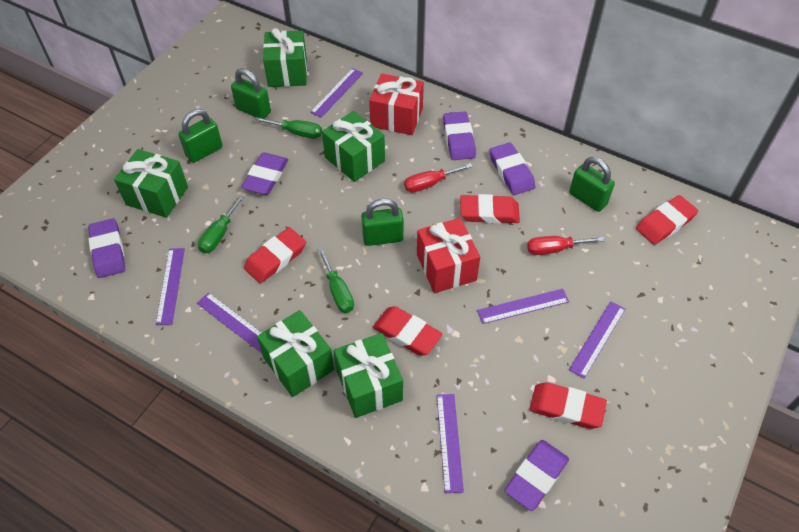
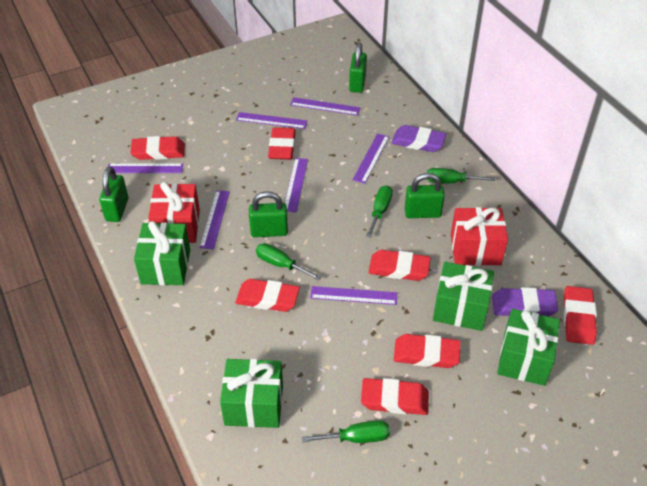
green gift: 5 -> 4
green screwdriver: 3 -> 4
purple eraser: 5 -> 2
purple ruler: 6 -> 7
red eraser: 5 -> 7
red screwdriver: 2 -> 0

